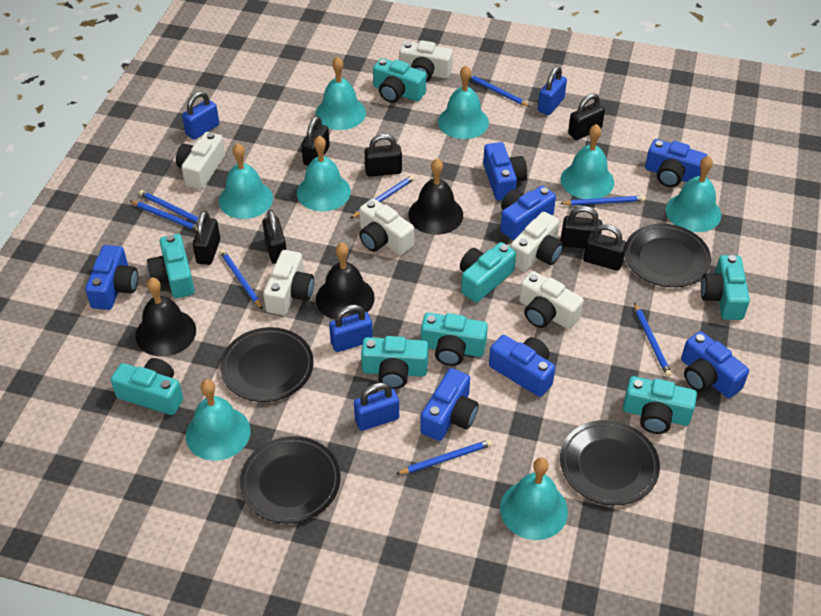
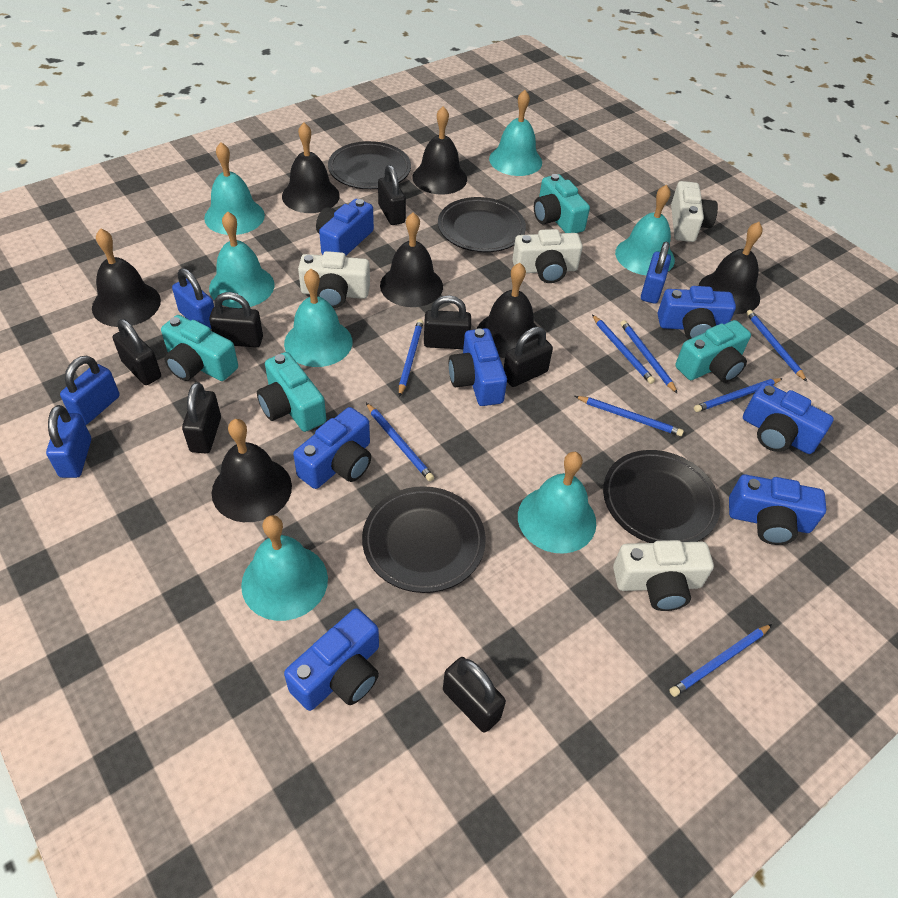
black bell: 3 -> 7
turquoise bell: 8 -> 7
turquoise camera: 8 -> 4
white camera: 6 -> 4

